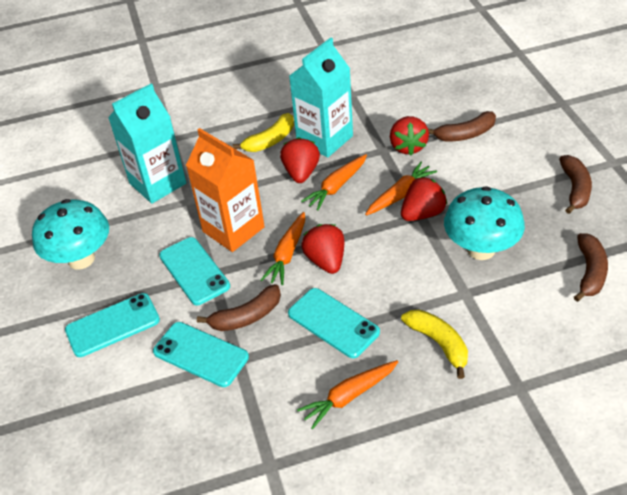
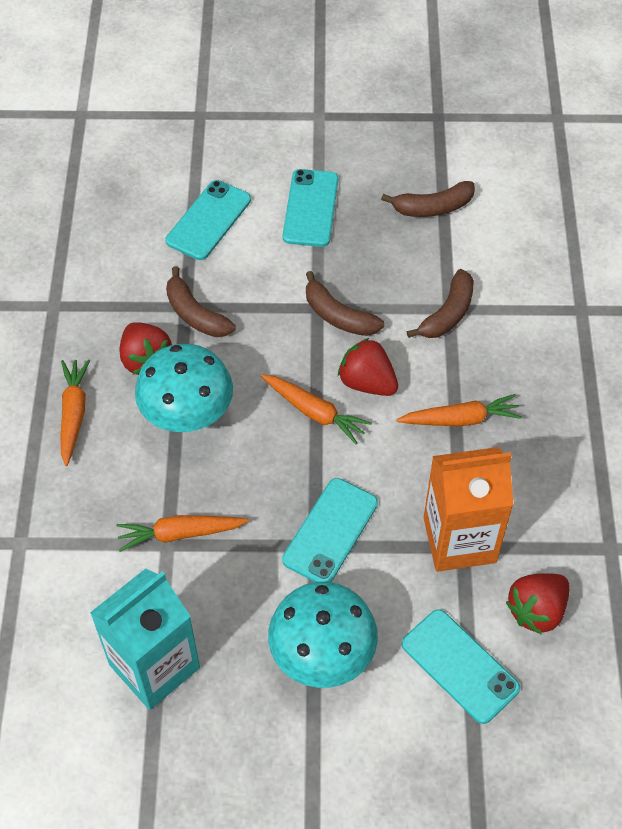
red strawberry: 4 -> 3
turquoise carton: 2 -> 1
yellow banana: 2 -> 0

